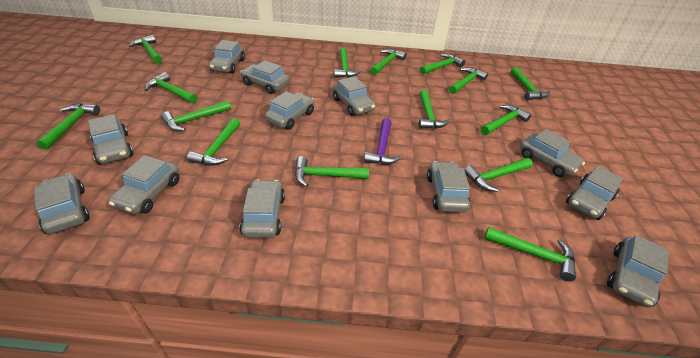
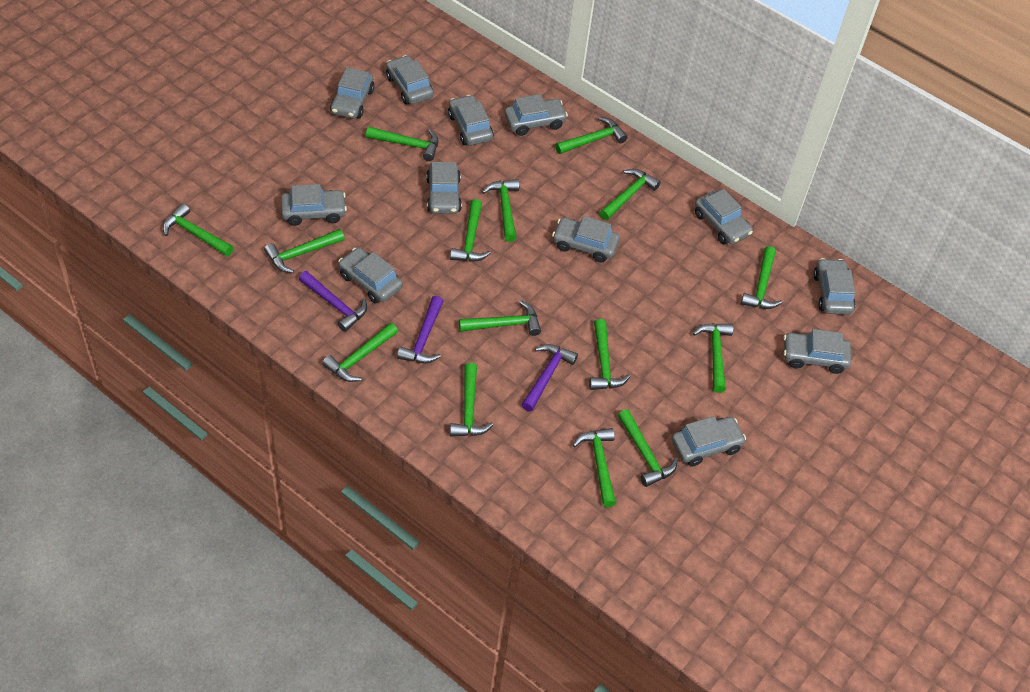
purple hammer: 1 -> 3

